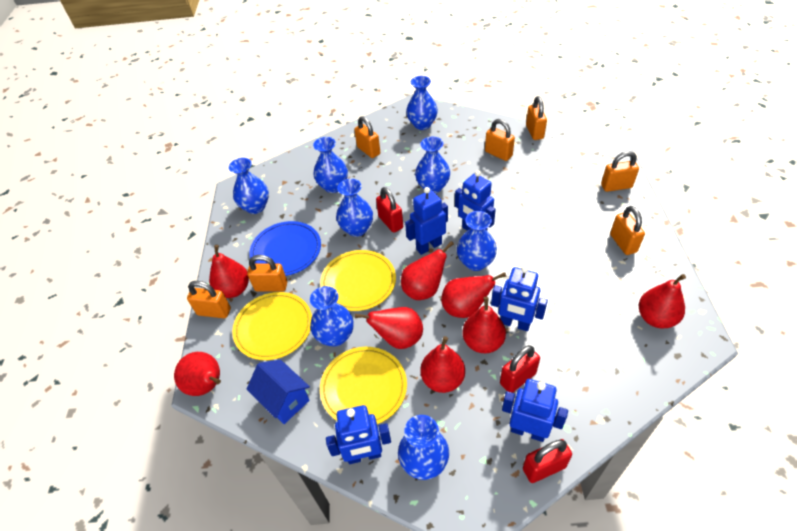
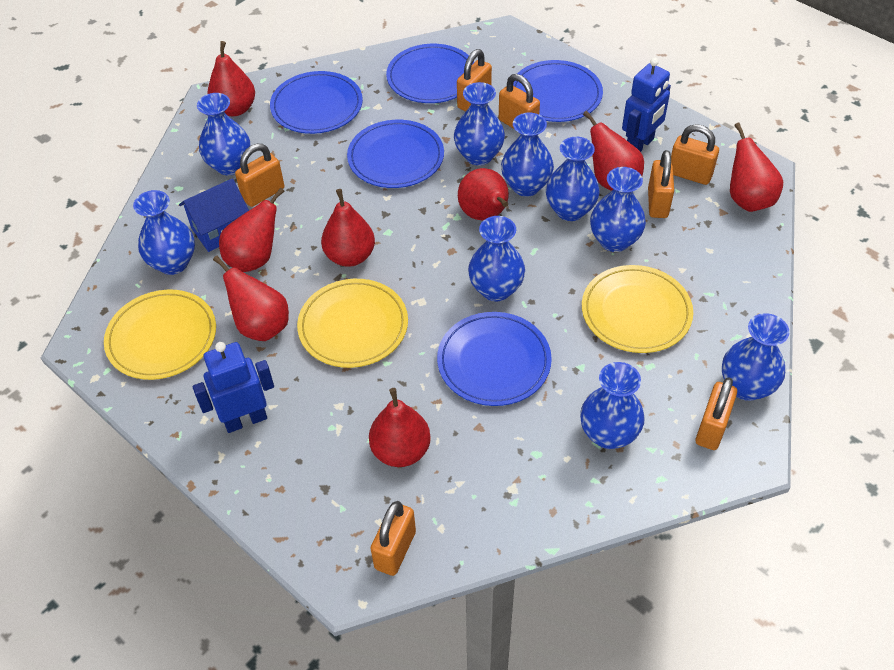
blue plate: 1 -> 5
blue robot: 5 -> 2
blue vase: 8 -> 9
red padlock: 3 -> 0

